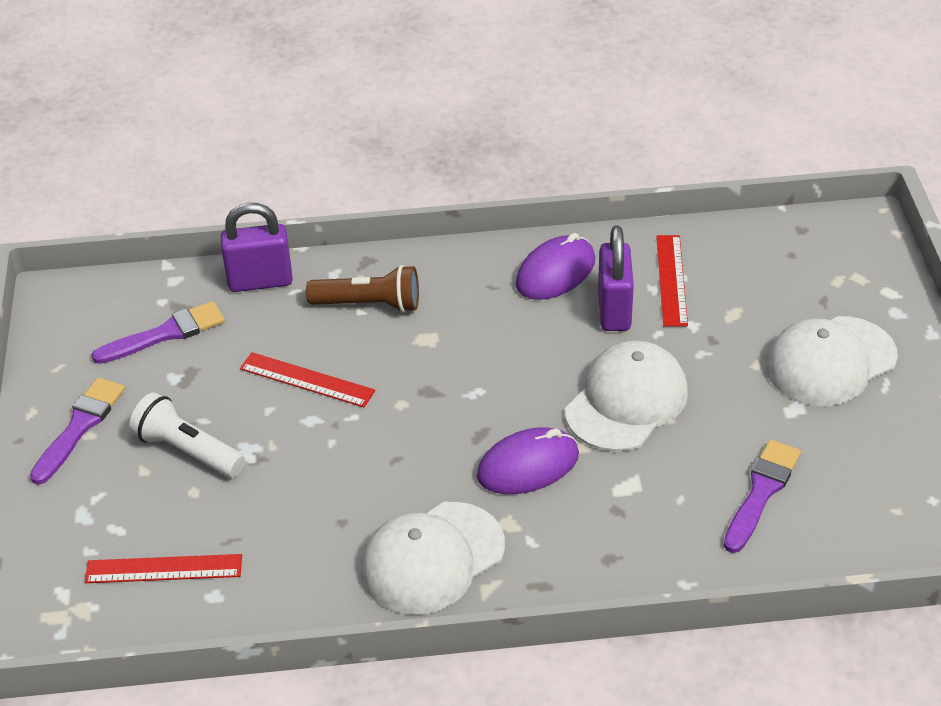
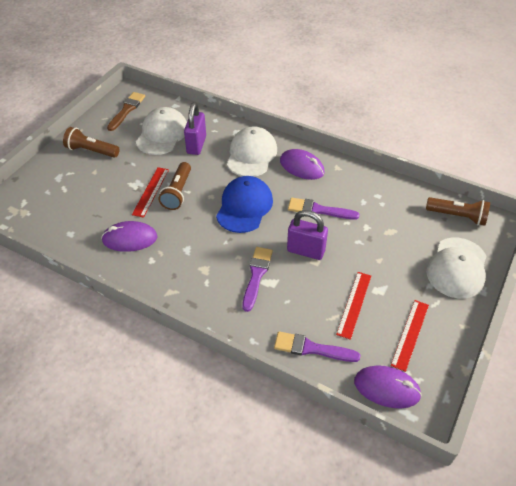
blue cap: 0 -> 1
brown brush: 0 -> 1
brown flashlight: 1 -> 3
purple mouse: 2 -> 3
white flashlight: 1 -> 0

